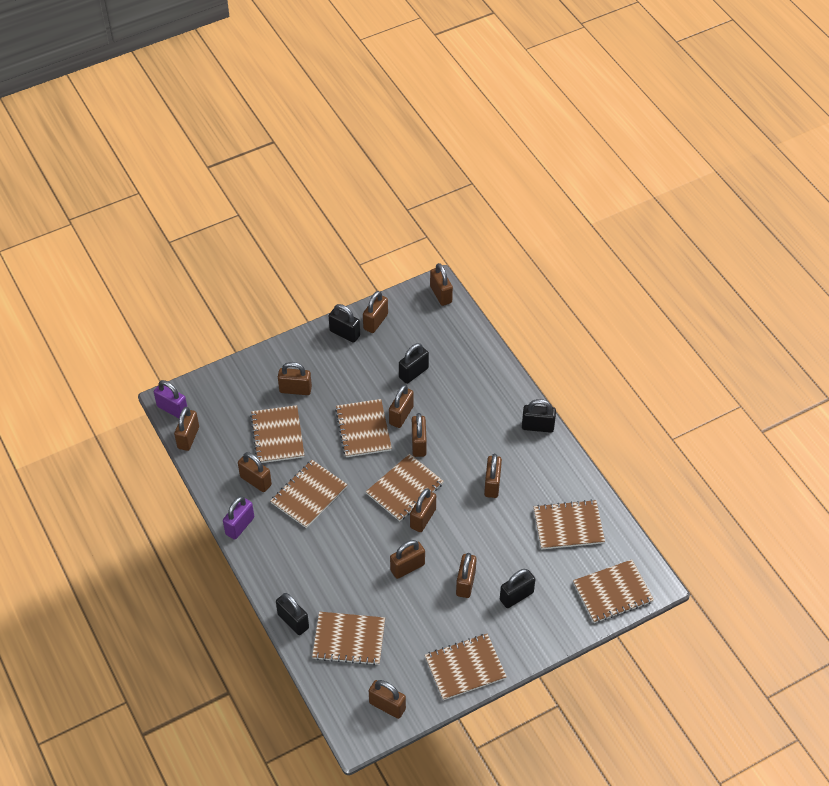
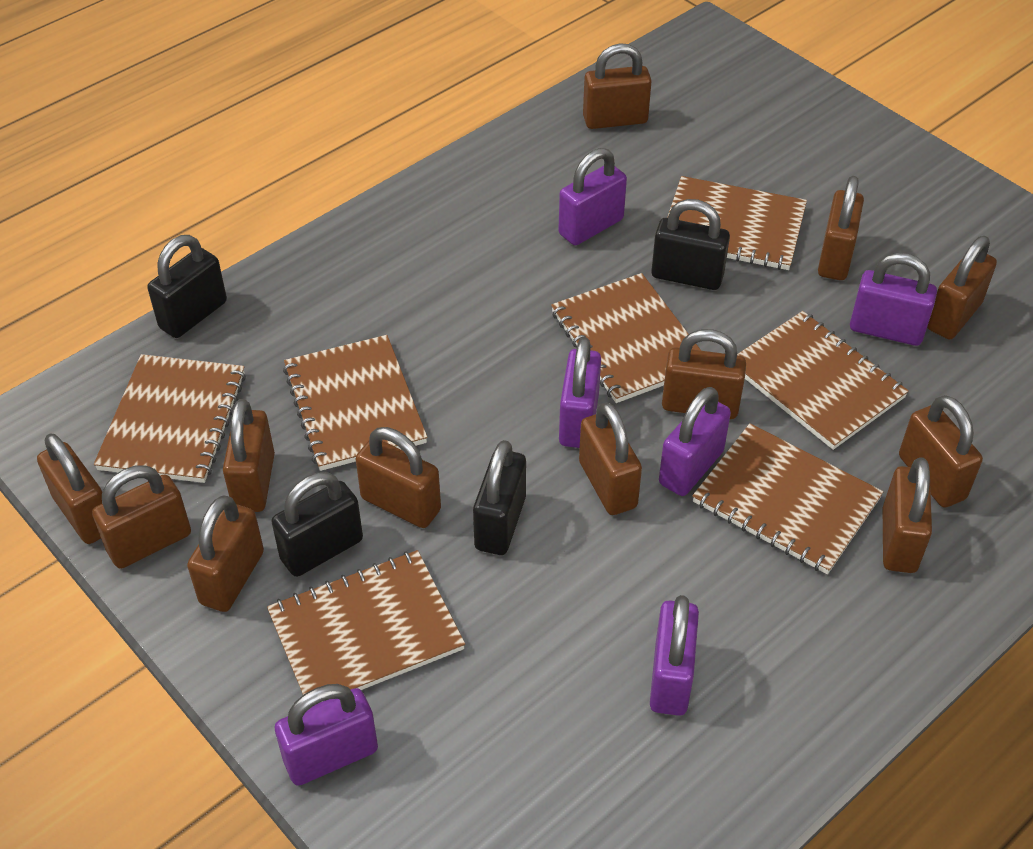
black padlock: 5 -> 4
brown notebook: 8 -> 7
purple padlock: 2 -> 6

